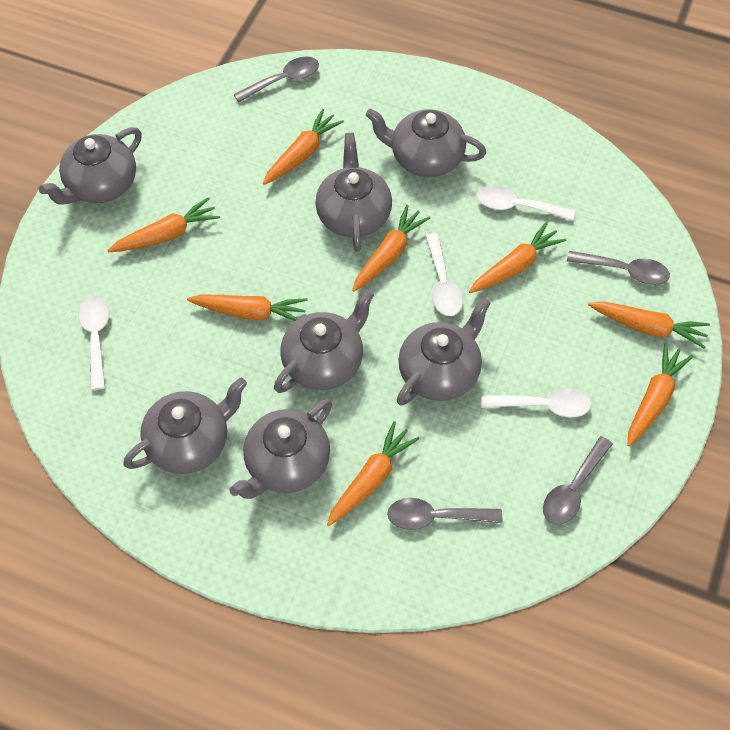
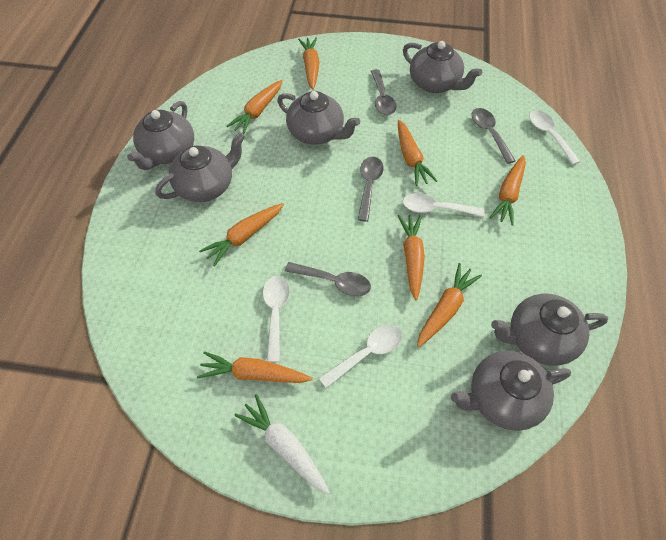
grey teapot: 7 -> 6
white carrot: 0 -> 1

